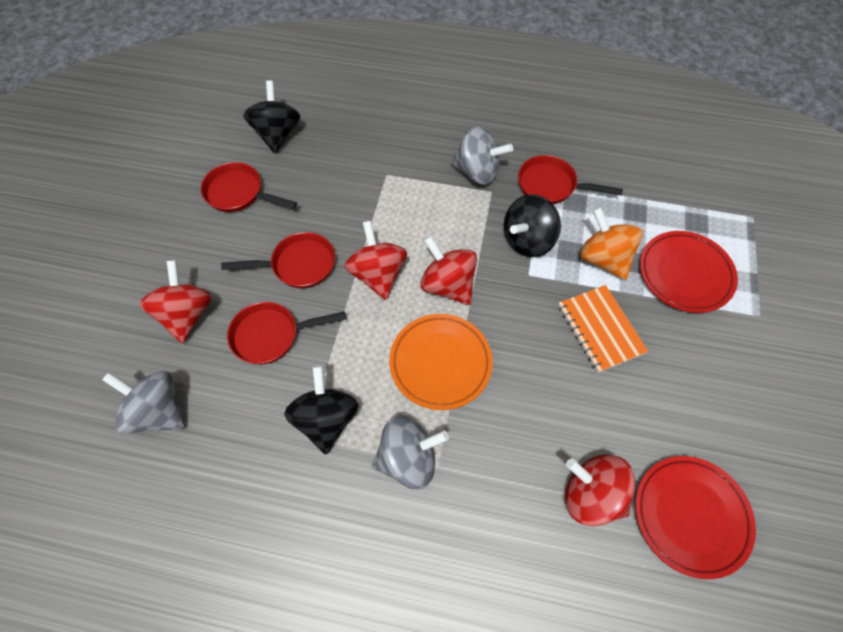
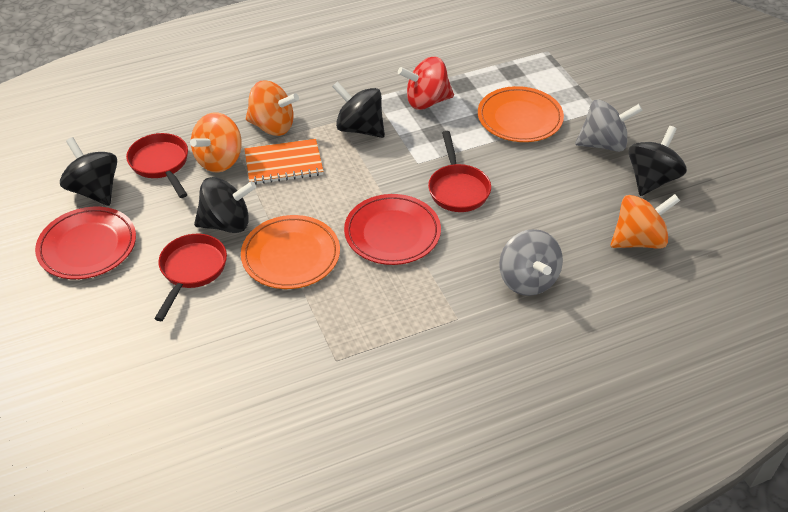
black spinning top: 3 -> 4
grey spinning top: 3 -> 2
orange plate: 1 -> 2
orange spinning top: 1 -> 3
red pan: 4 -> 3
red spinning top: 4 -> 1

